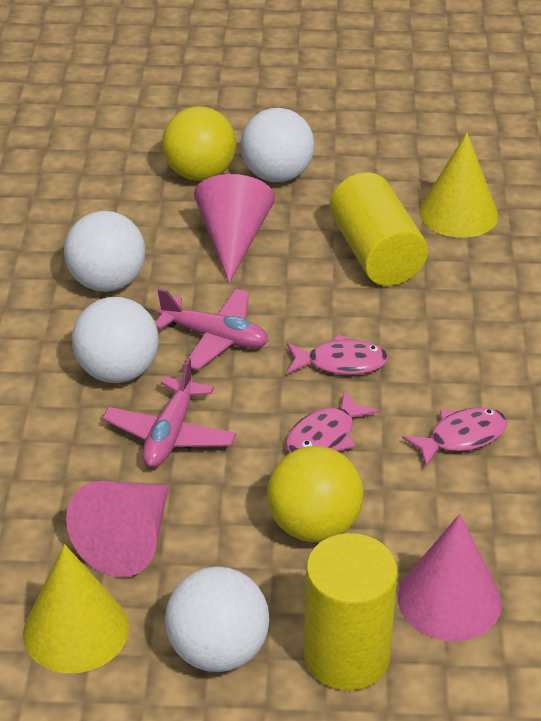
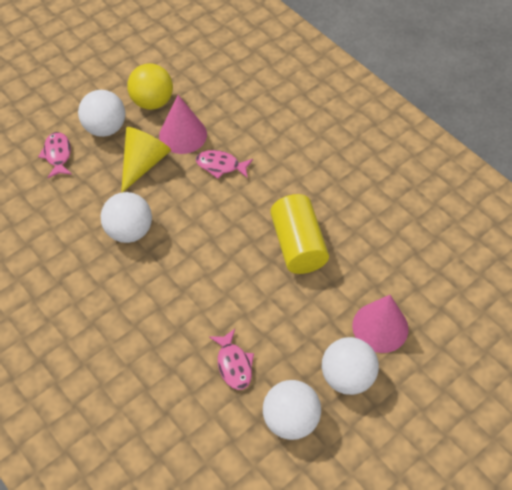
pink cone: 3 -> 2
pink plane: 2 -> 0
yellow ball: 2 -> 1
yellow cone: 2 -> 1
yellow cylinder: 2 -> 1

